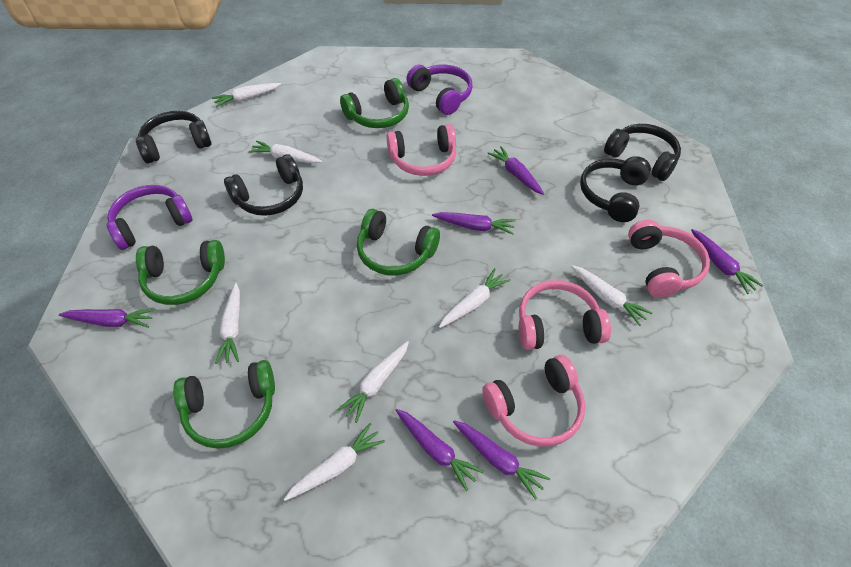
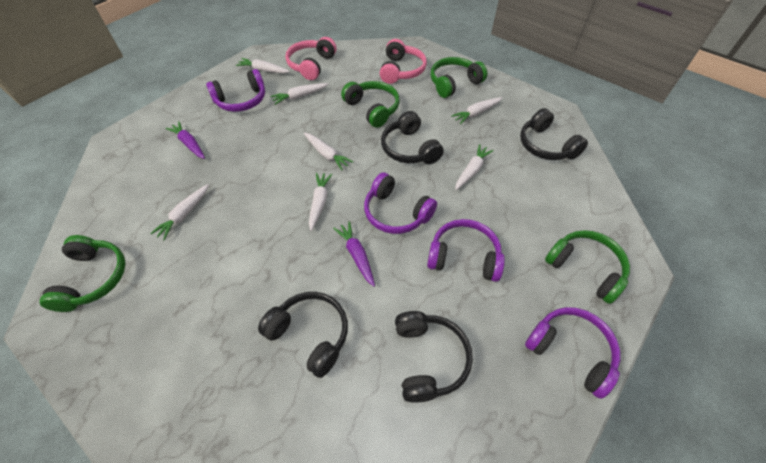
pink headphones: 4 -> 2
purple carrot: 6 -> 2
purple headphones: 2 -> 4

